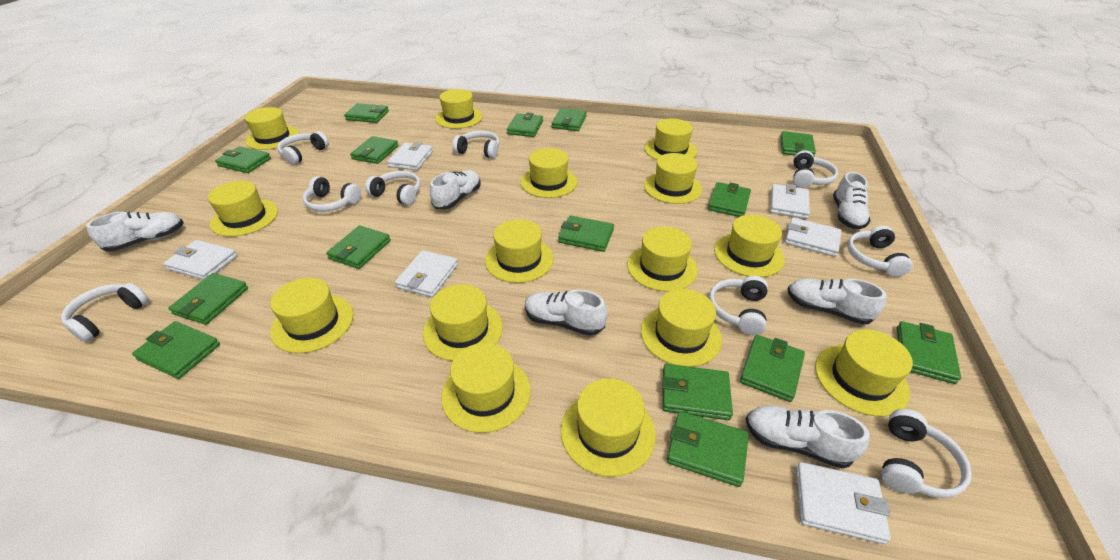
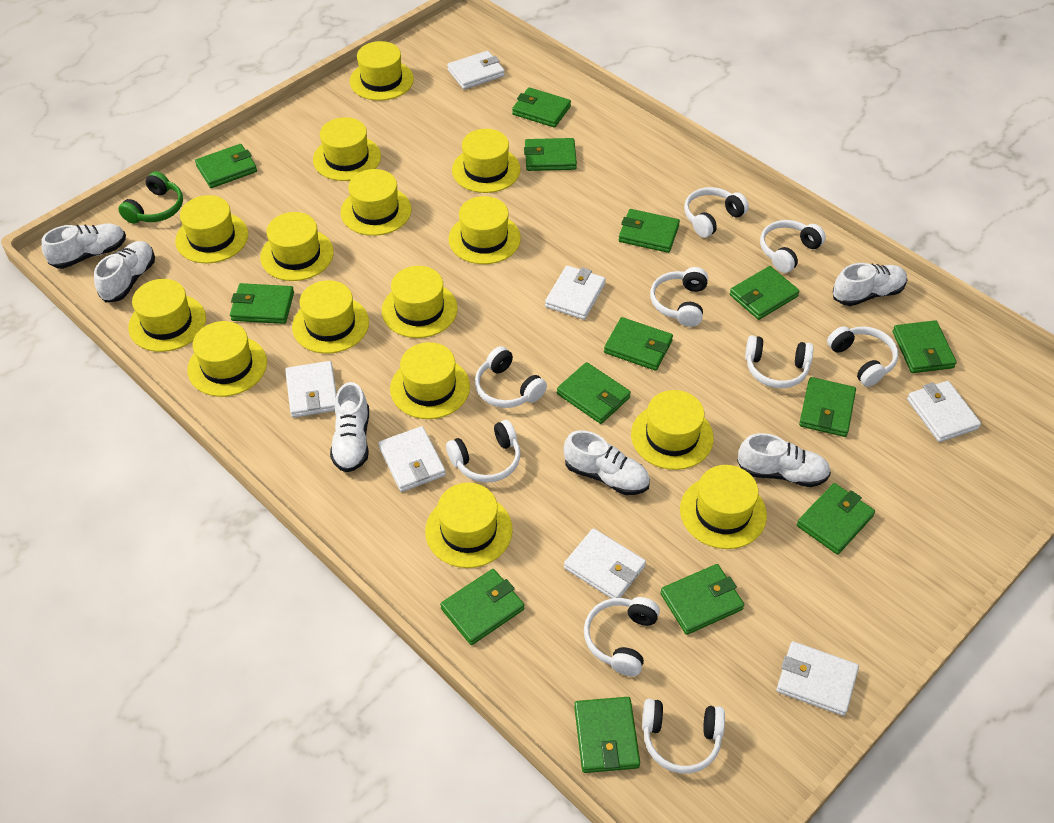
green headphones: 0 -> 1
green wallet: 15 -> 14
white wallet: 6 -> 7

